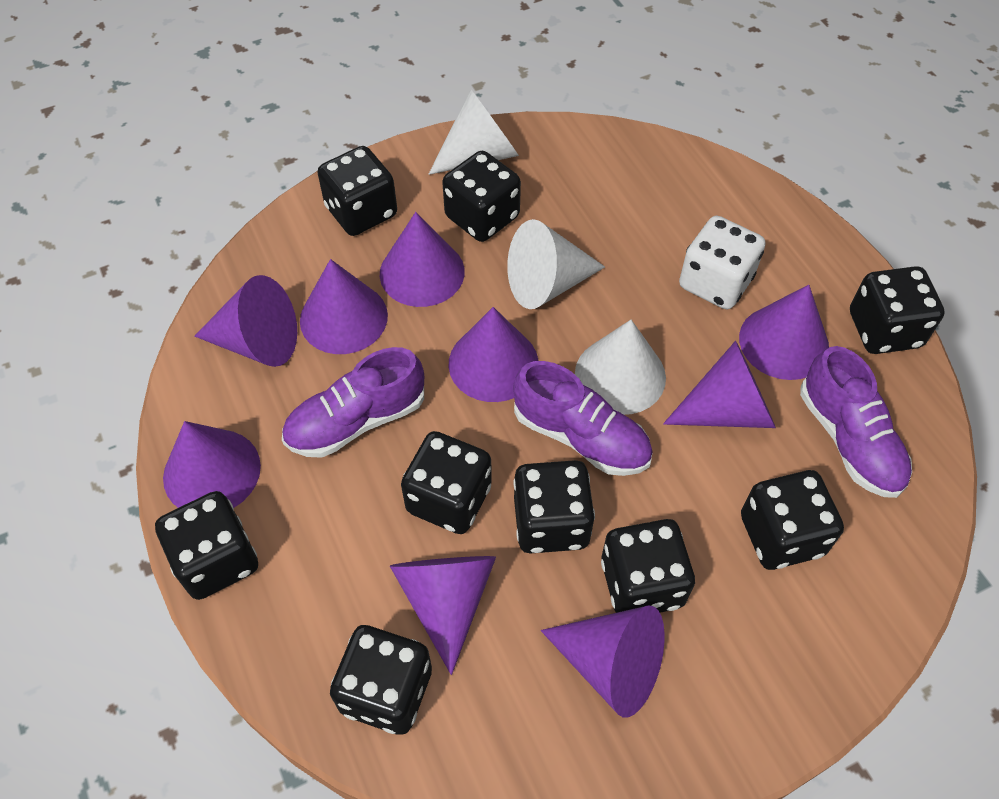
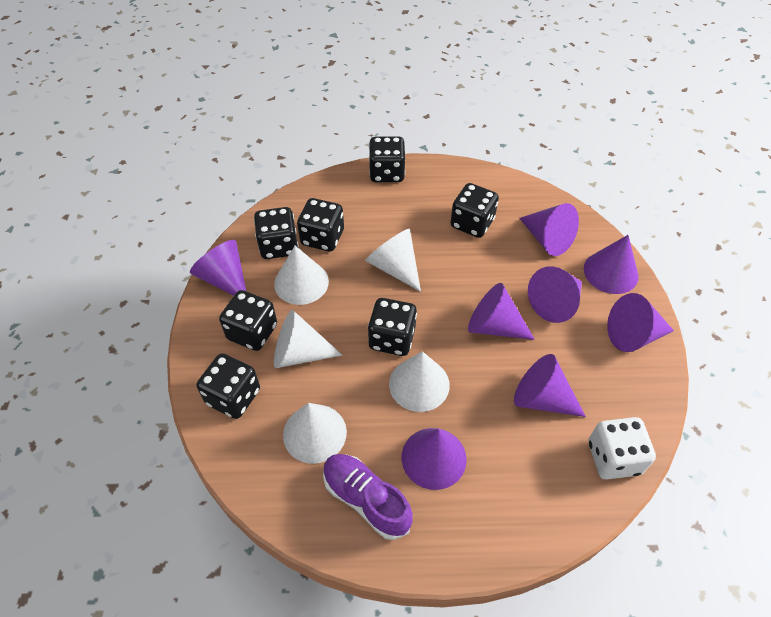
black dice: 9 -> 7
purple cone: 9 -> 8
purple shoe: 3 -> 1
white cone: 3 -> 5

